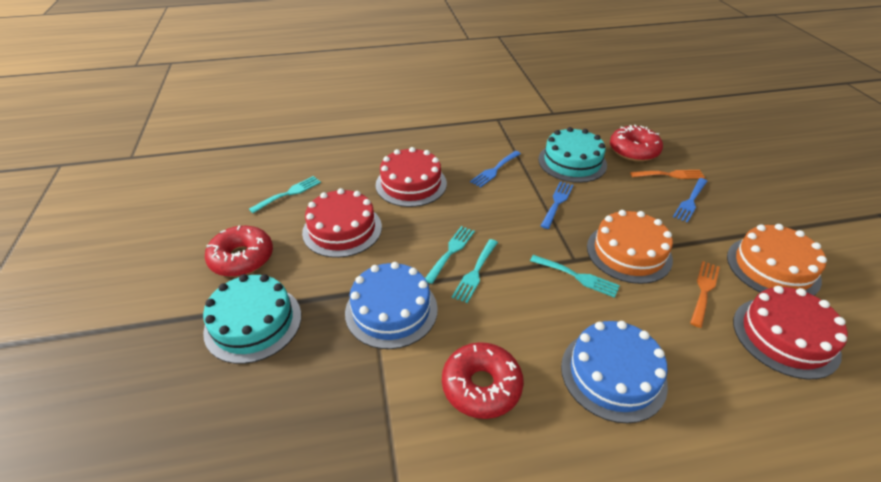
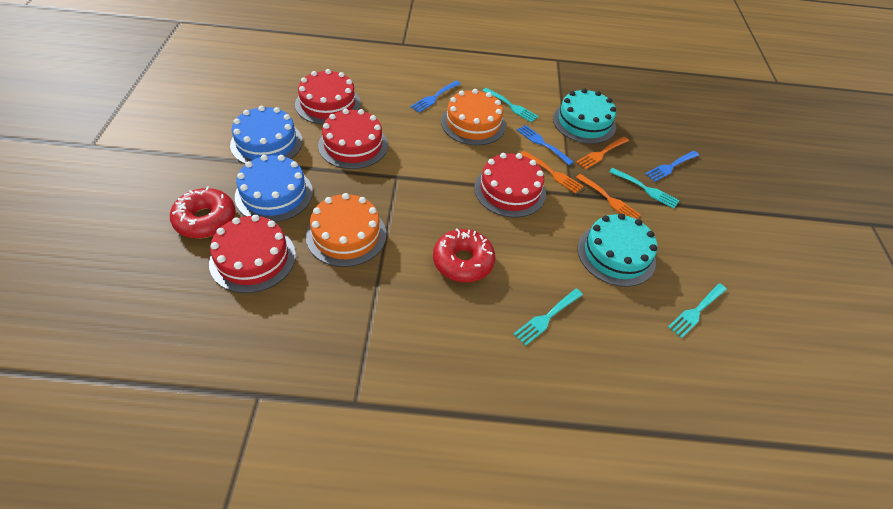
orange fork: 2 -> 3
red cake: 3 -> 4
red donut: 3 -> 2

